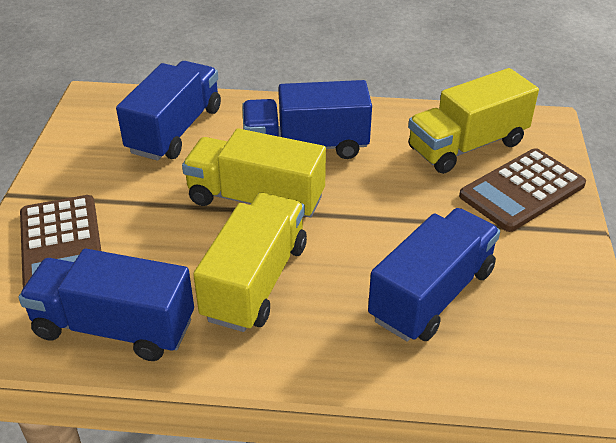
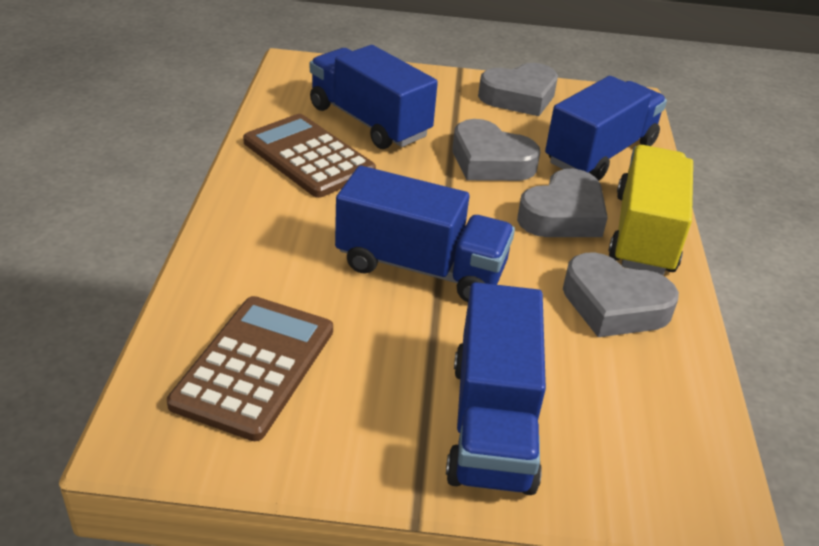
grey heart: 0 -> 4
yellow truck: 3 -> 1

